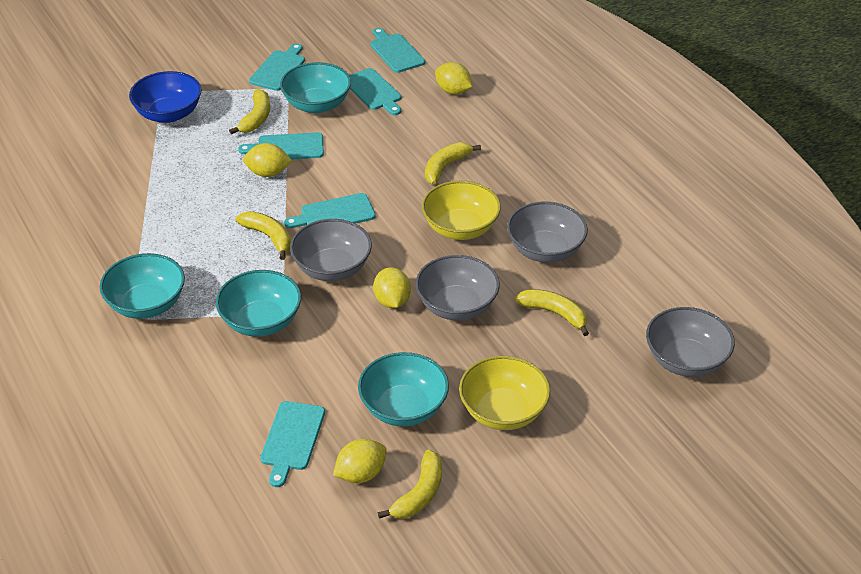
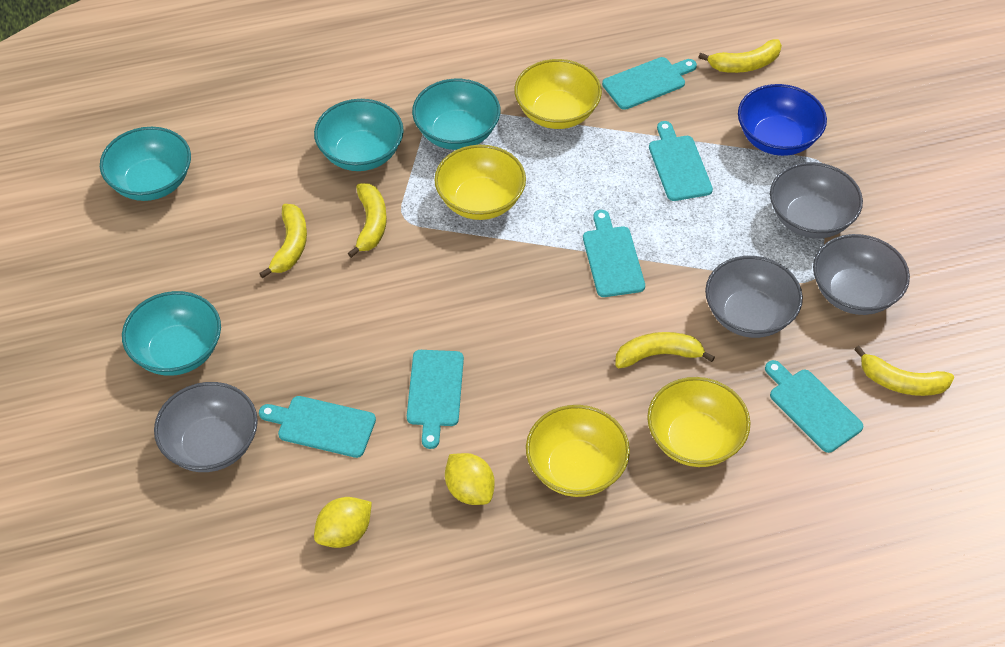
yellow bowl: 2 -> 4
yellow lemon: 4 -> 2

